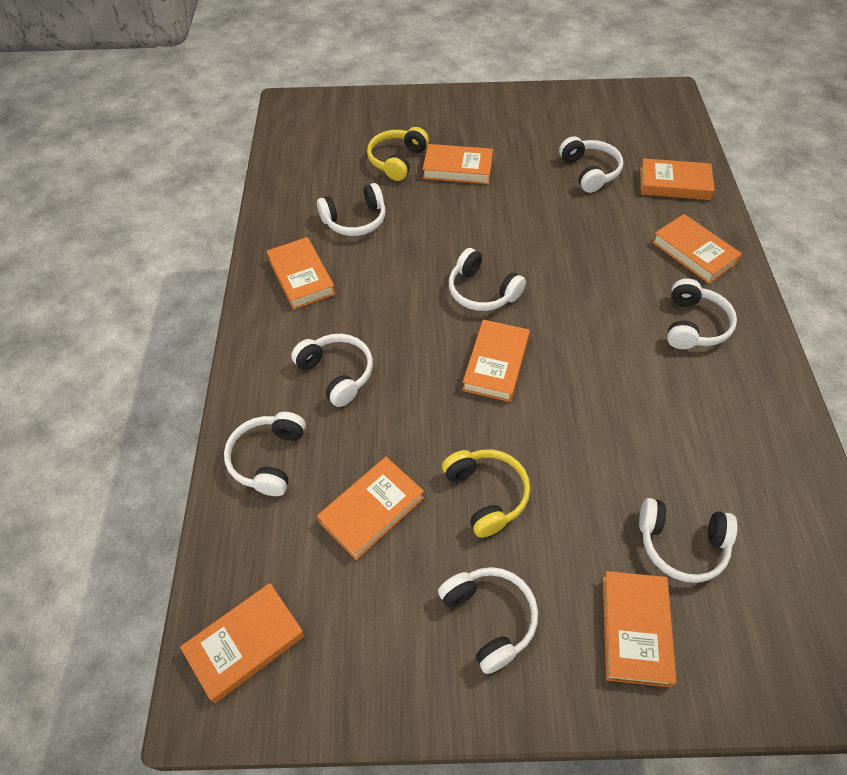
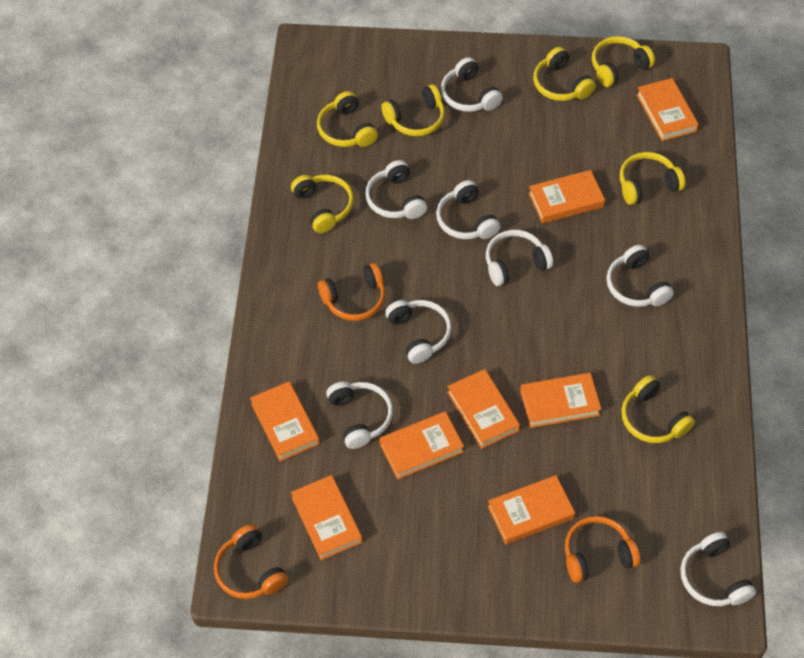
orange headphones: 0 -> 3
yellow headphones: 2 -> 7

